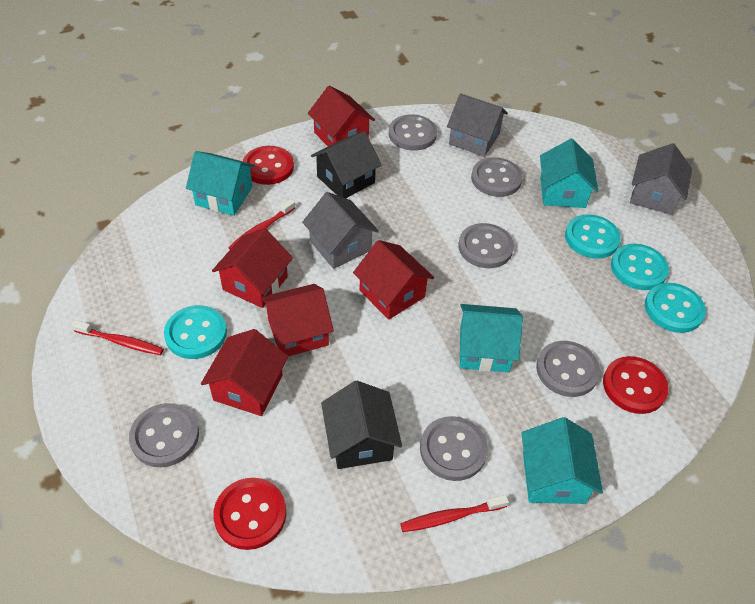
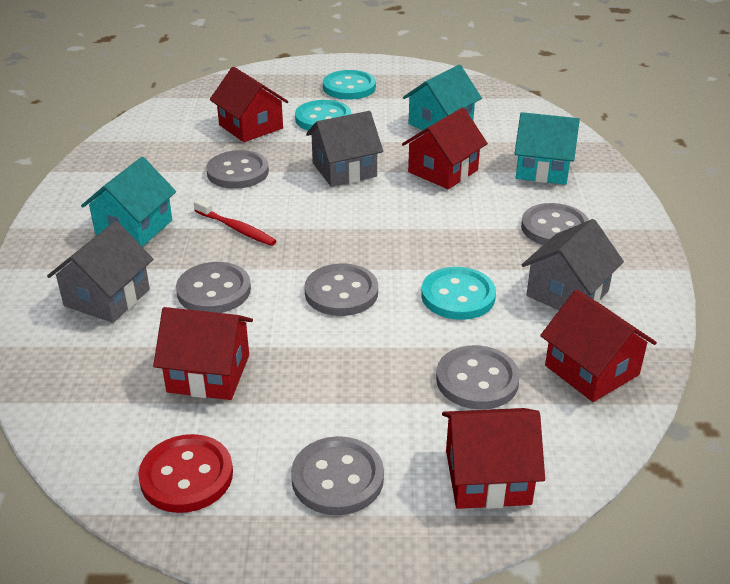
black house: 2 -> 0
red button: 3 -> 1
red toothbrush: 3 -> 1
turquoise button: 4 -> 3
turquoise house: 4 -> 3

